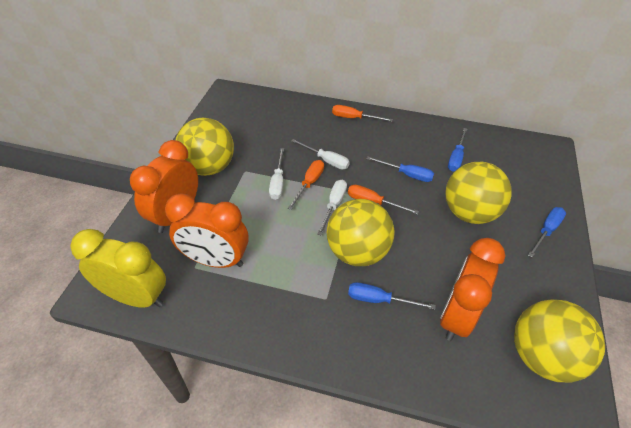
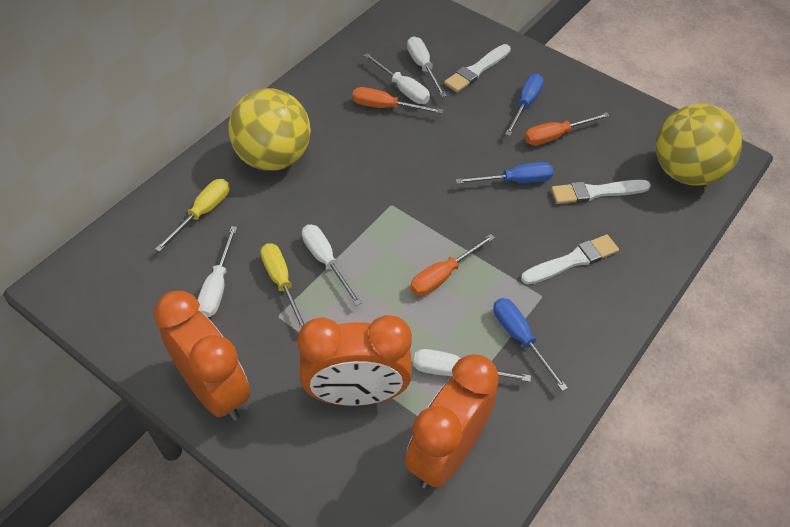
blue screwdriver: 4 -> 3
white brush: 0 -> 3
white screwdriver: 3 -> 5
yellow ball: 4 -> 2
yellow clock: 1 -> 0
yellow screwdriver: 0 -> 2

